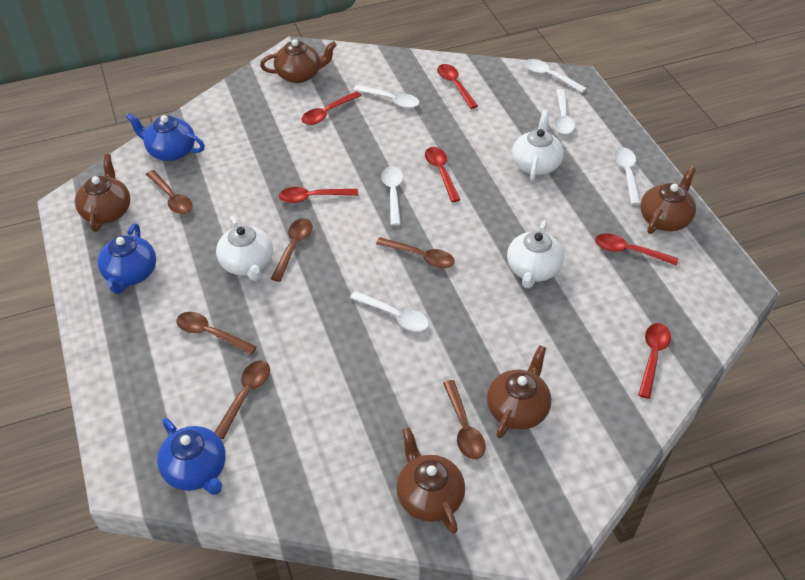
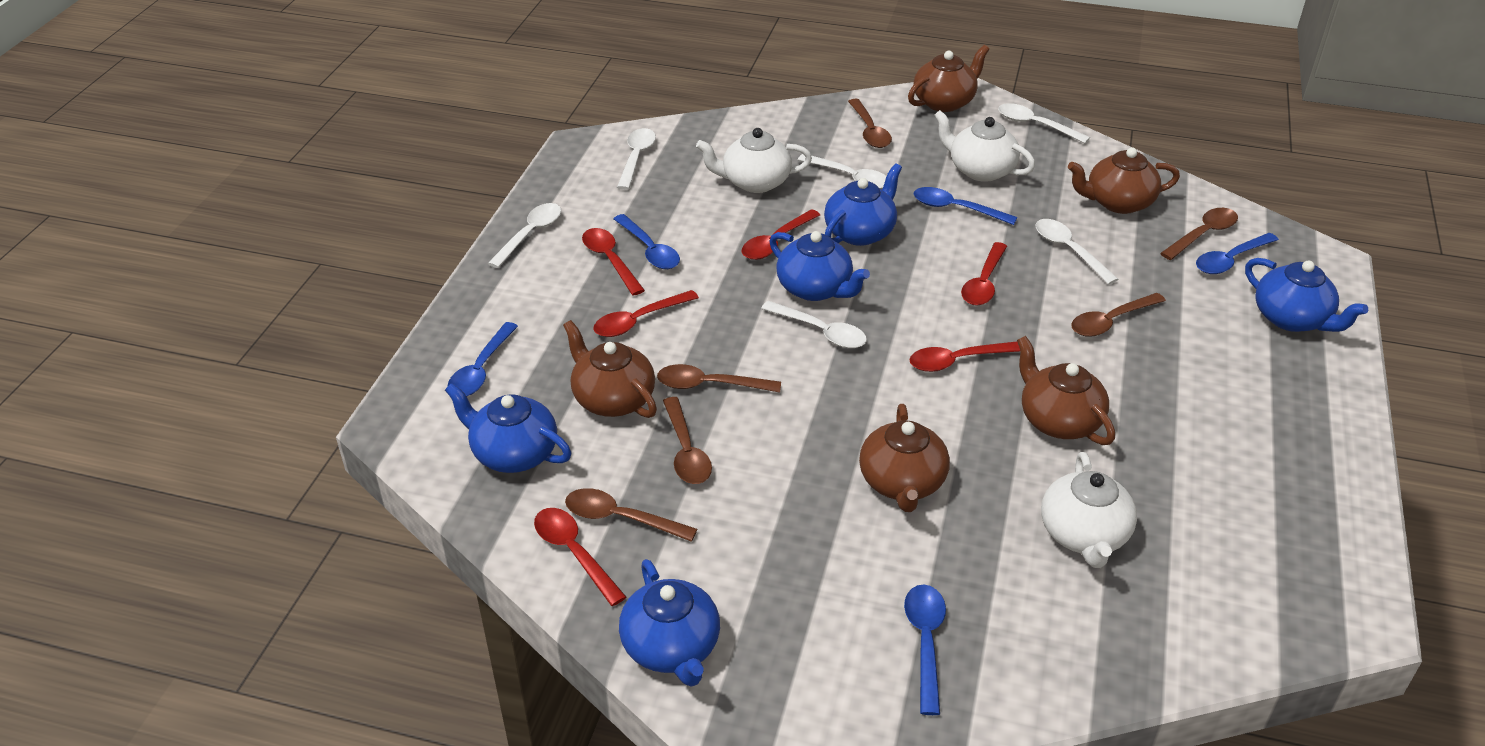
blue spoon: 0 -> 5
blue teapot: 3 -> 5

